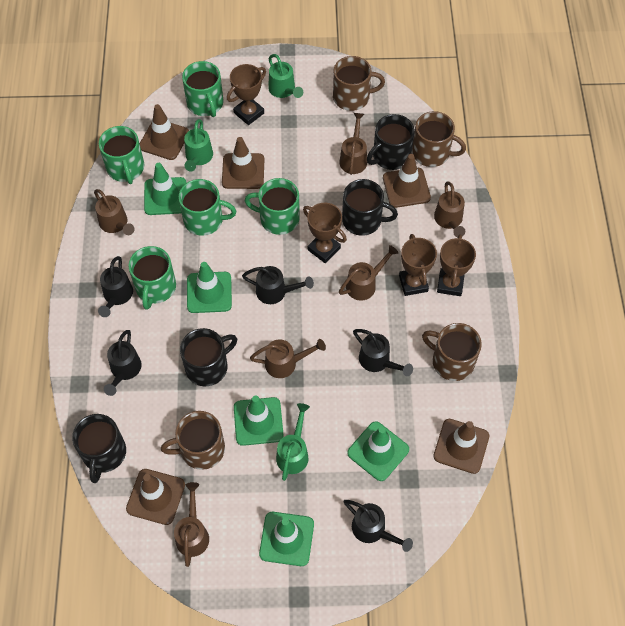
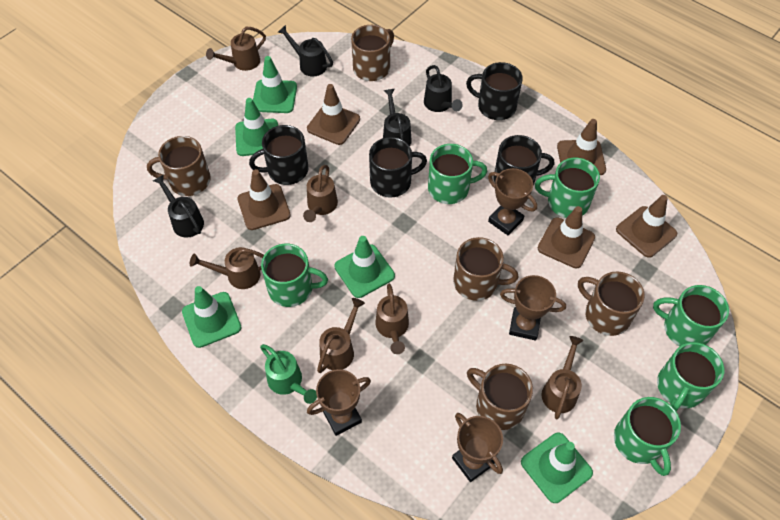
black watering can: 5 -> 4
brown mug: 4 -> 5
green mug: 5 -> 6
green watering can: 3 -> 1

